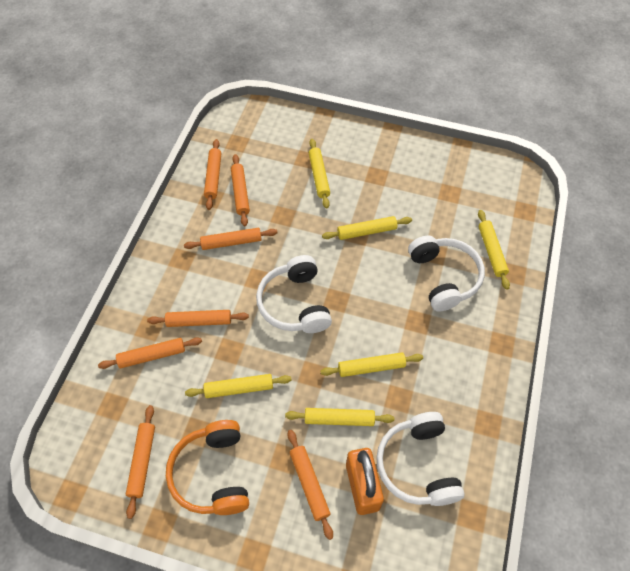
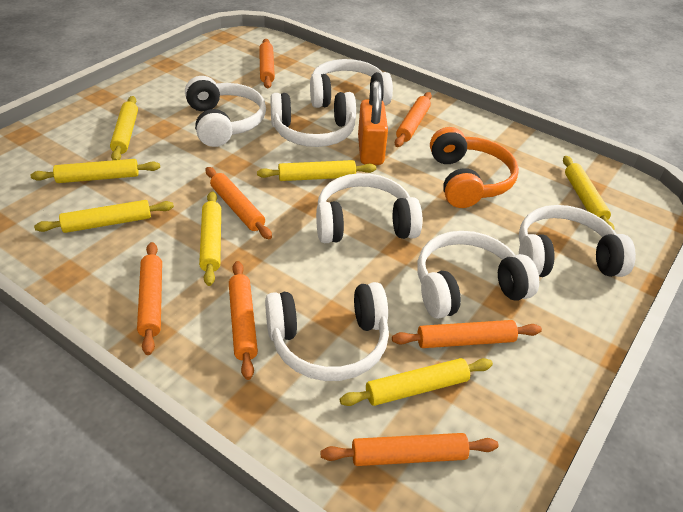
white headphones: 3 -> 7
yellow rolling pin: 6 -> 7

